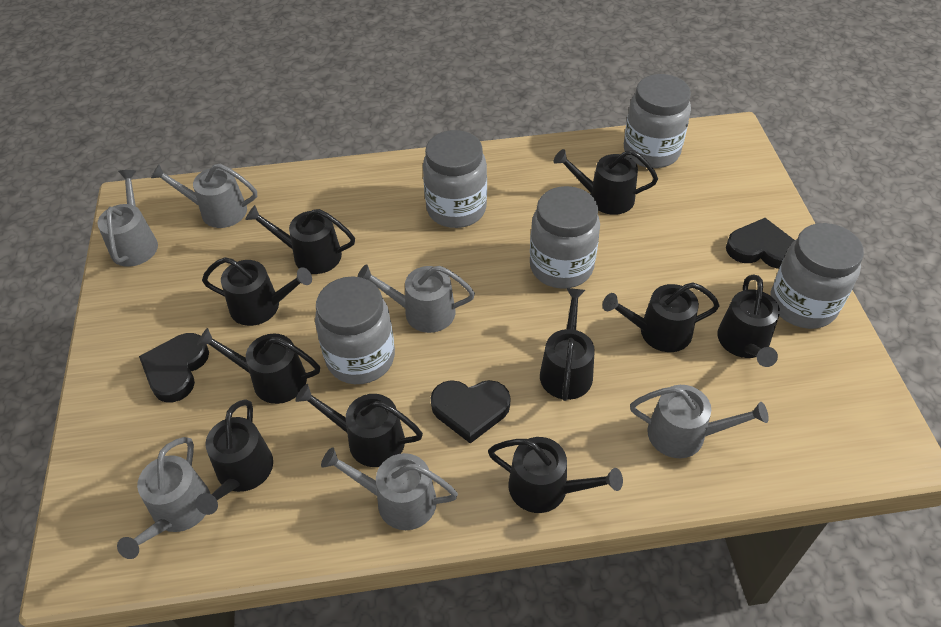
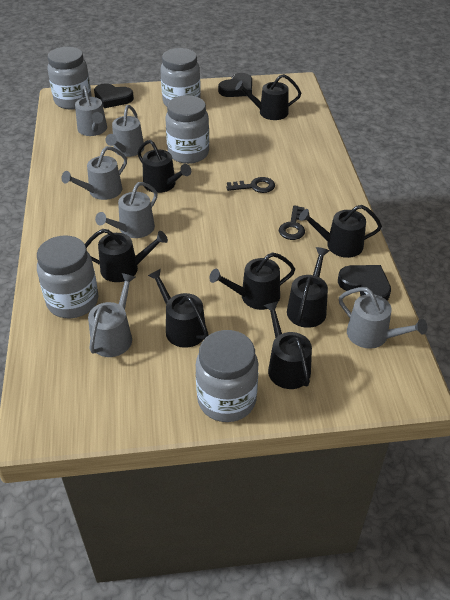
black key: 0 -> 2
black watering can: 10 -> 8

